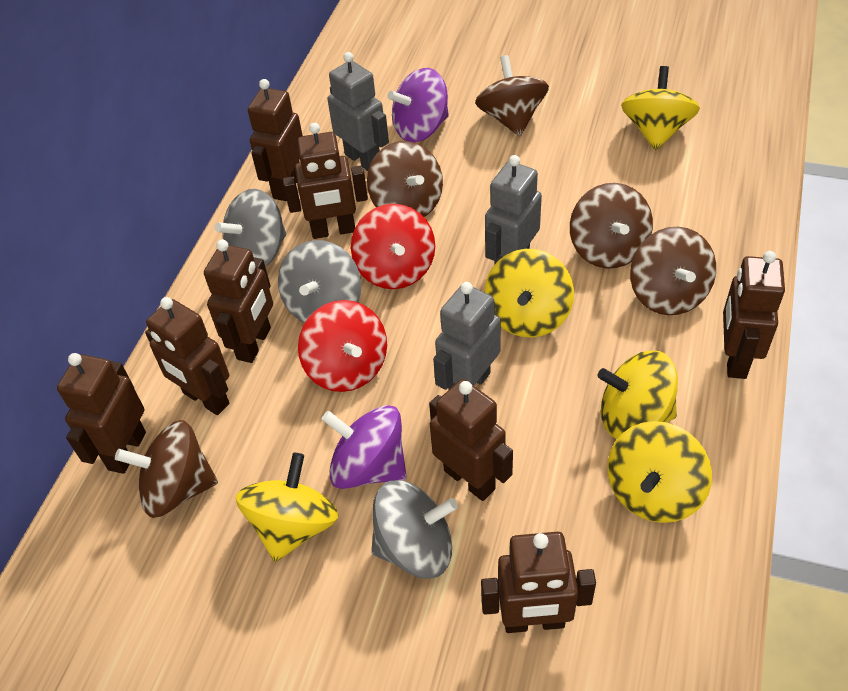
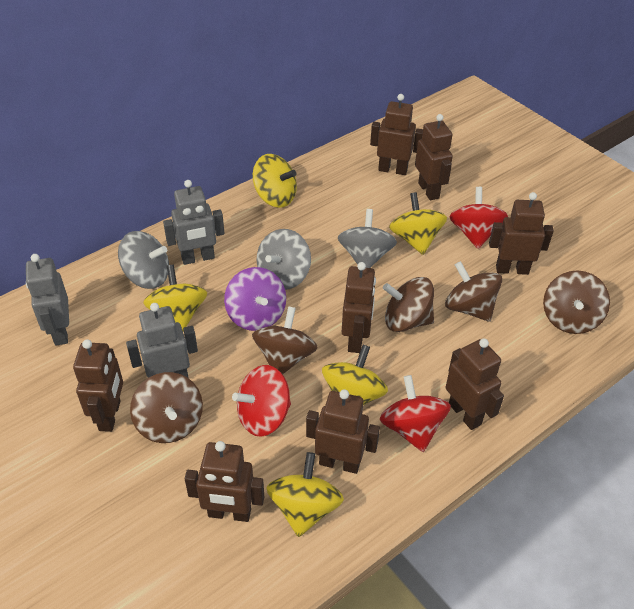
purple spinning top: 2 -> 1
red spinning top: 2 -> 3

